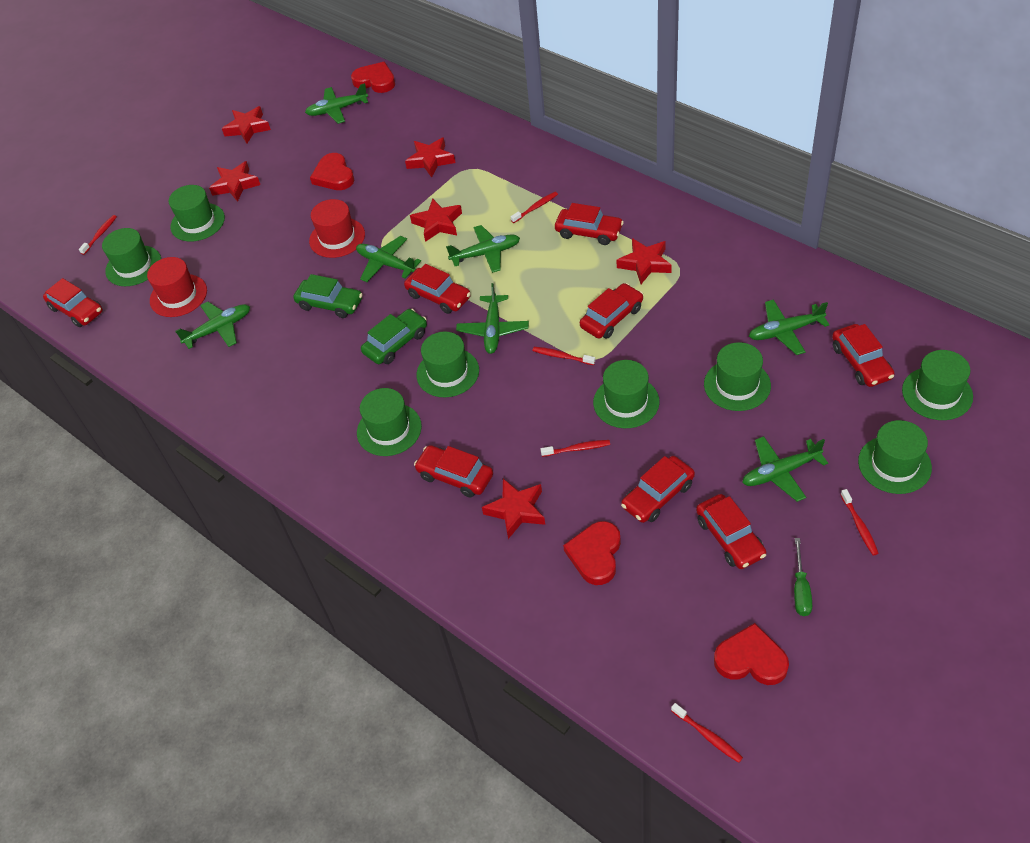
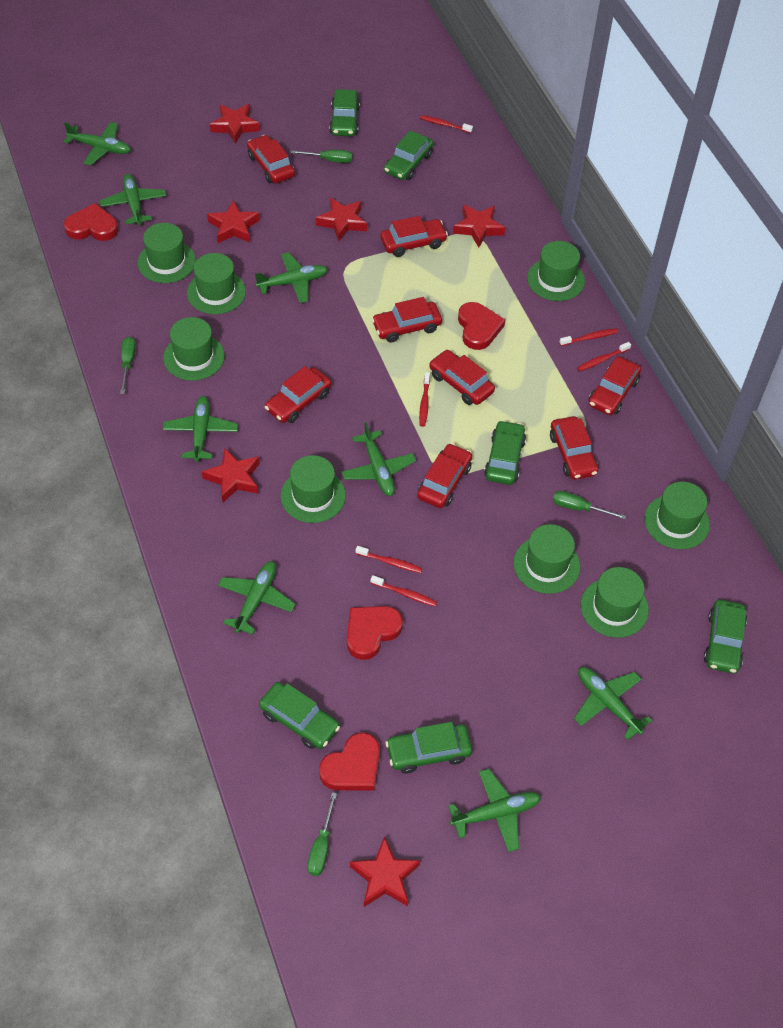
green car: 2 -> 6
green plane: 7 -> 8
green screwdriver: 1 -> 4
red hat: 2 -> 0

